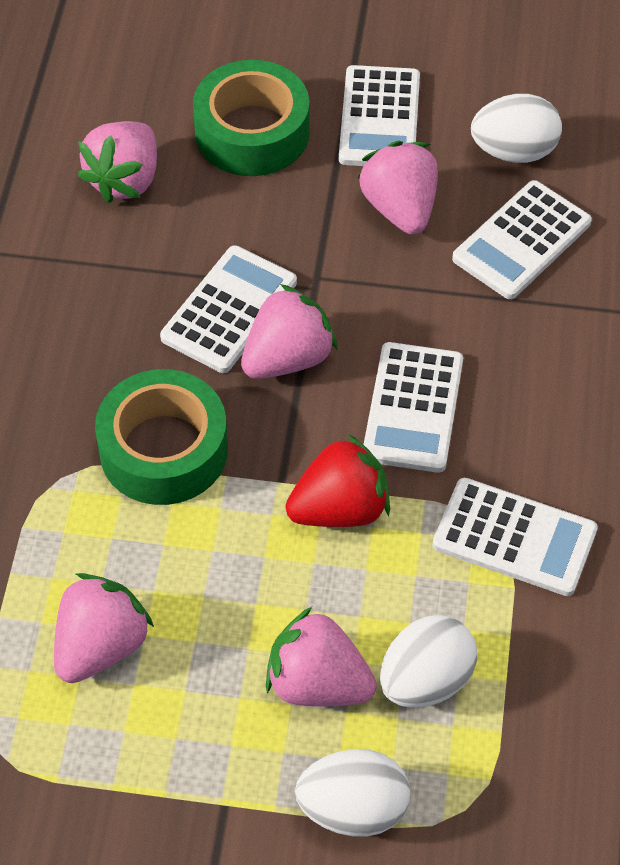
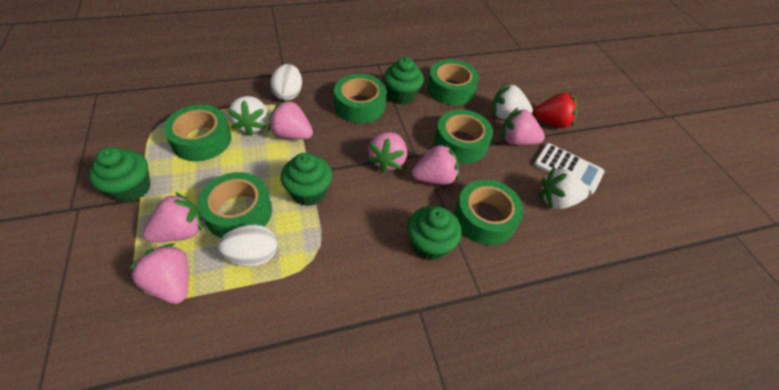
green cupcake: 0 -> 4
green tape: 2 -> 6
pink strawberry: 5 -> 6
white calculator: 5 -> 1
white egg: 3 -> 2
white strawberry: 0 -> 3

